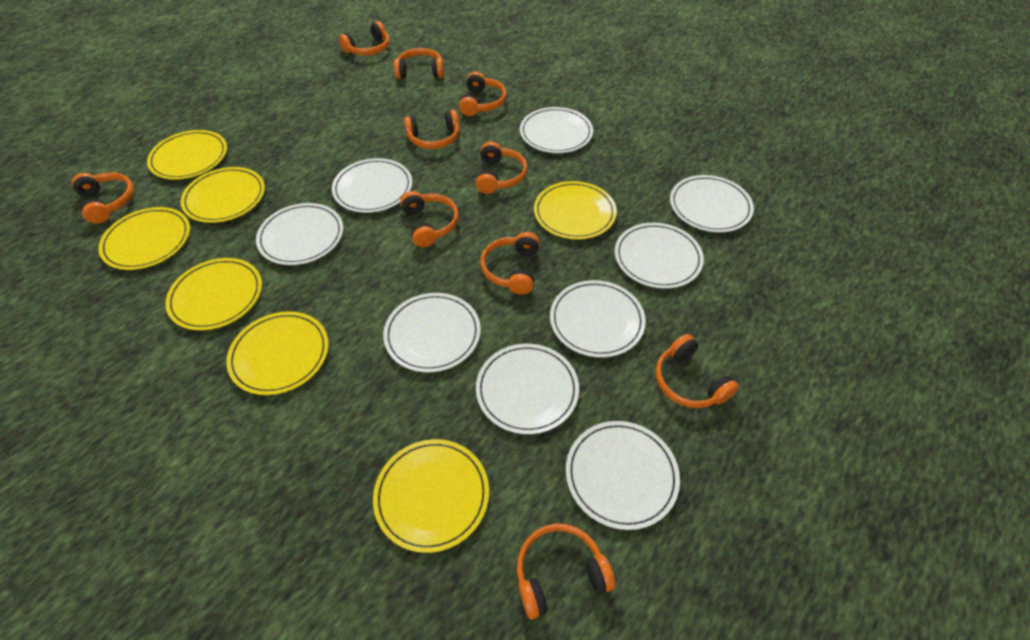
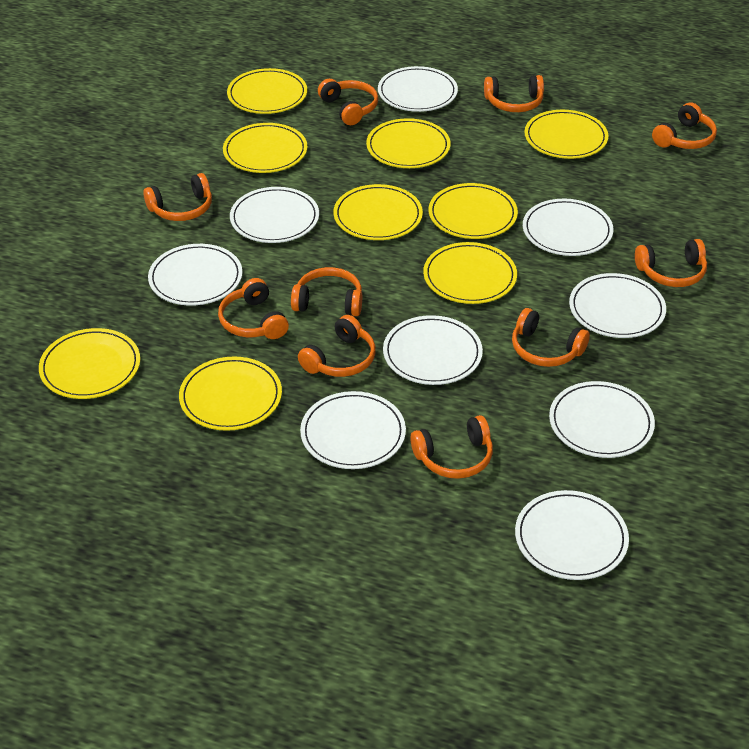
yellow plate: 7 -> 9

